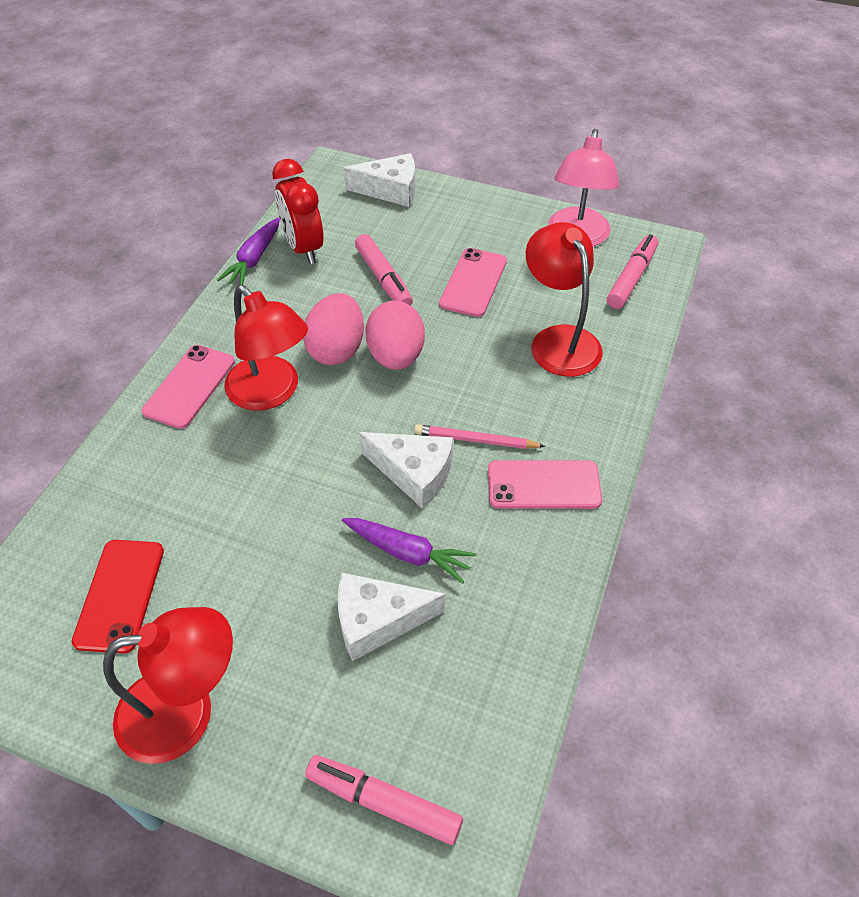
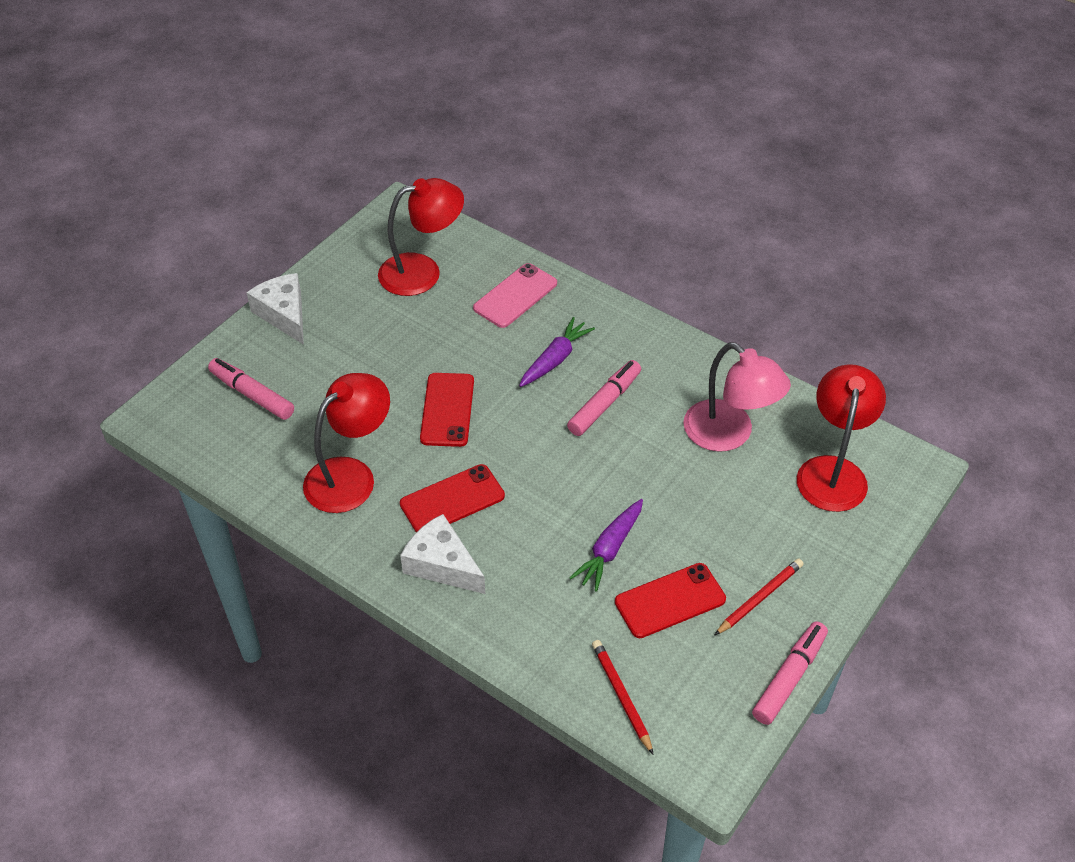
pink egg: 2 -> 0
pink pencil: 1 -> 0
pink phone: 3 -> 1
red clock: 1 -> 0
red pencil: 0 -> 2
red phone: 1 -> 3
white cheese: 3 -> 2

